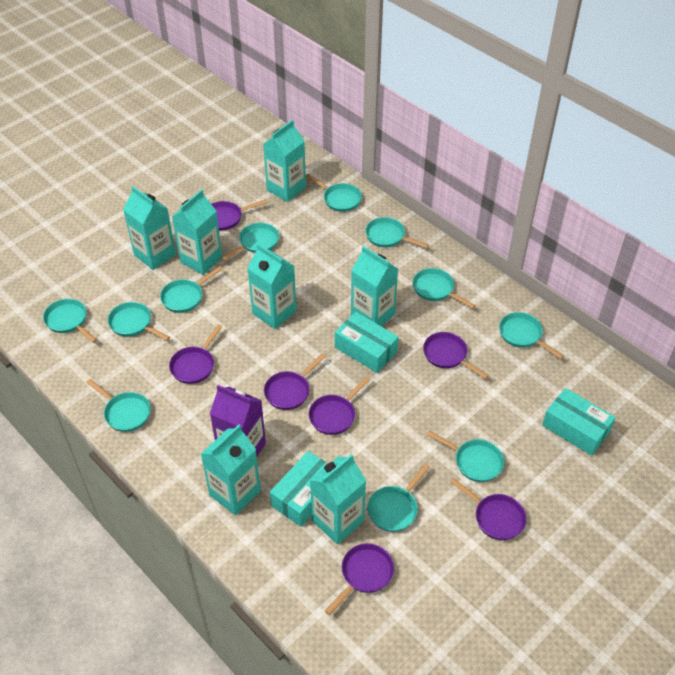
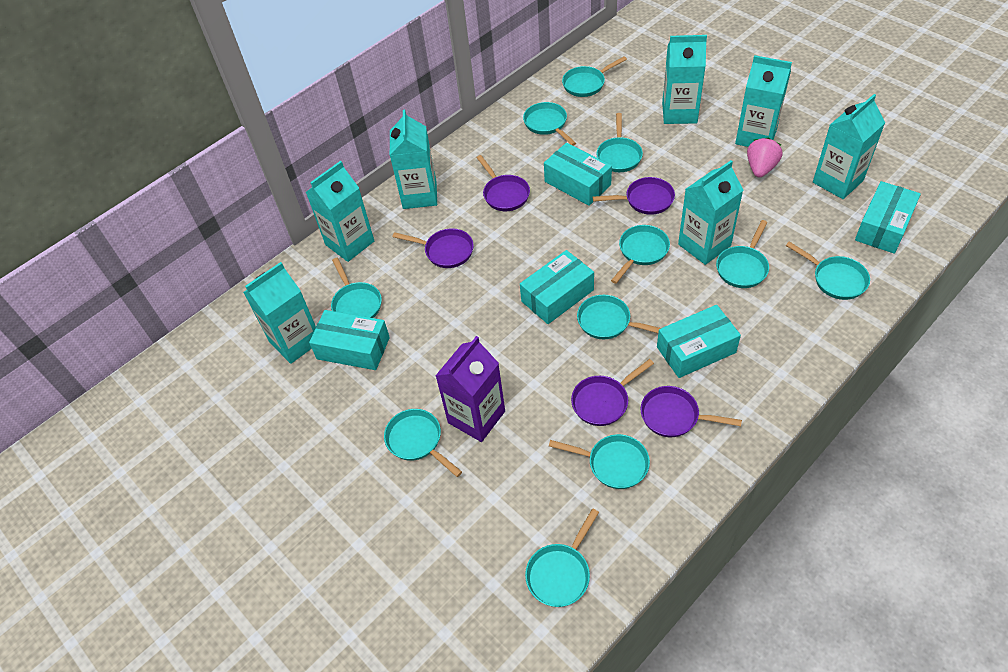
pink strawberry: 0 -> 1
purple pan: 7 -> 5
turquoise box: 3 -> 5

